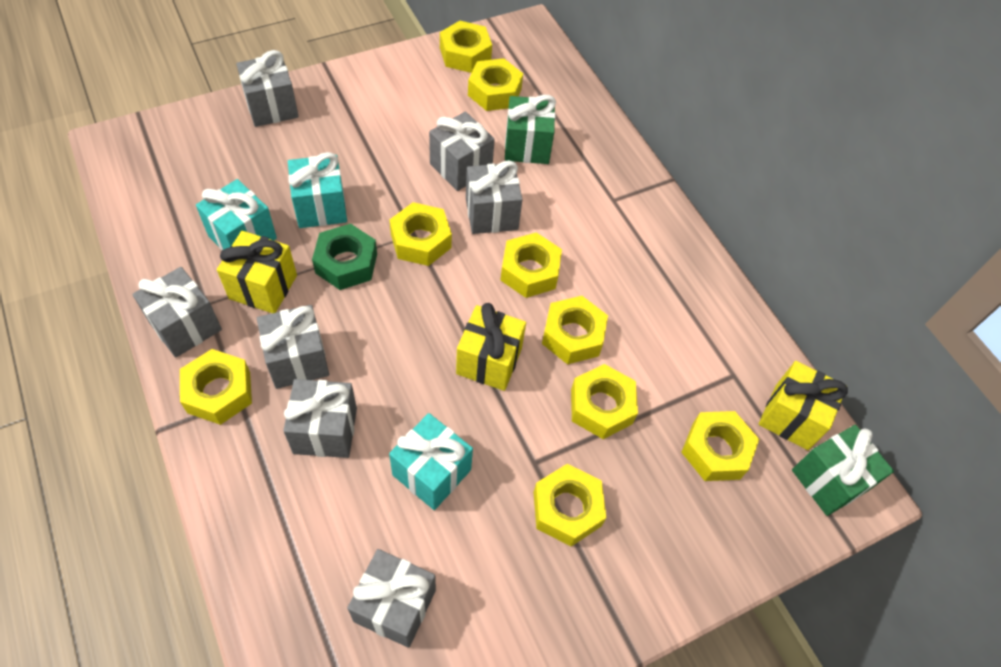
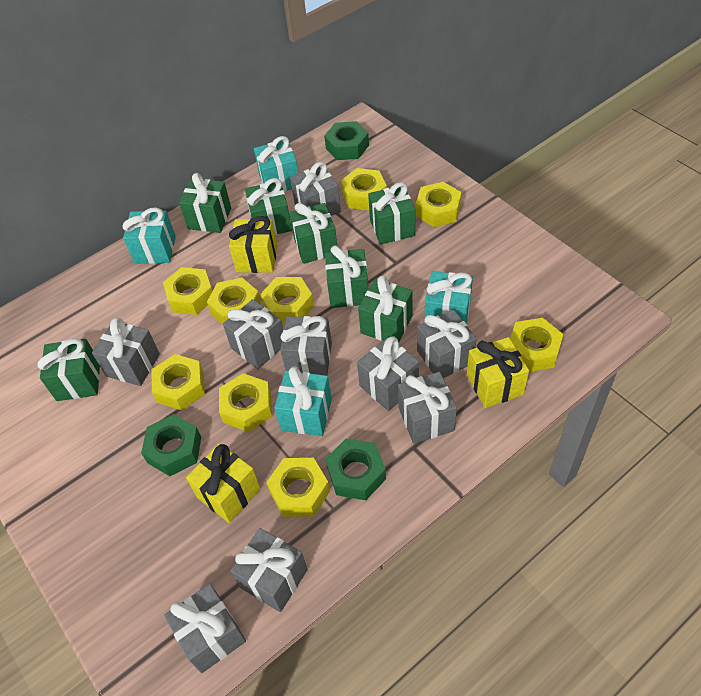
green gift: 2 -> 7
green nut: 1 -> 3
grey gift: 7 -> 9
turquoise gift: 3 -> 4

